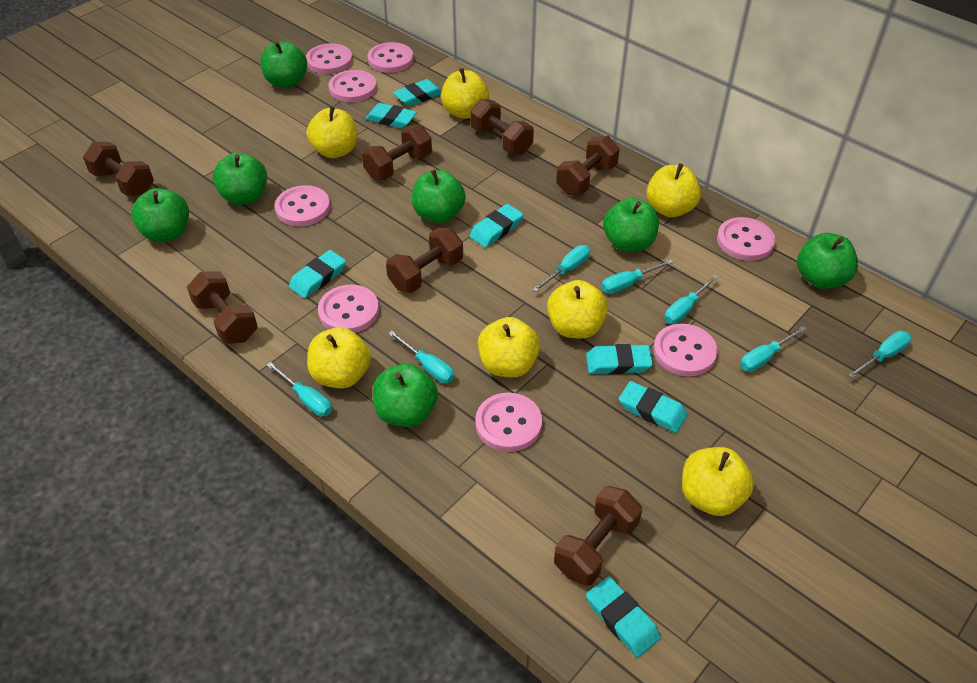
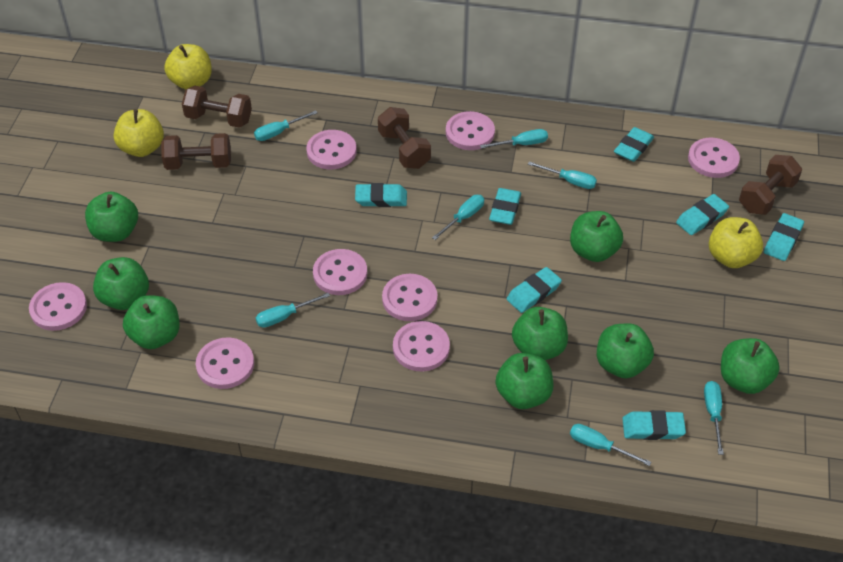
brown dumbbell: 7 -> 4
green apple: 7 -> 8
yellow apple: 7 -> 3

